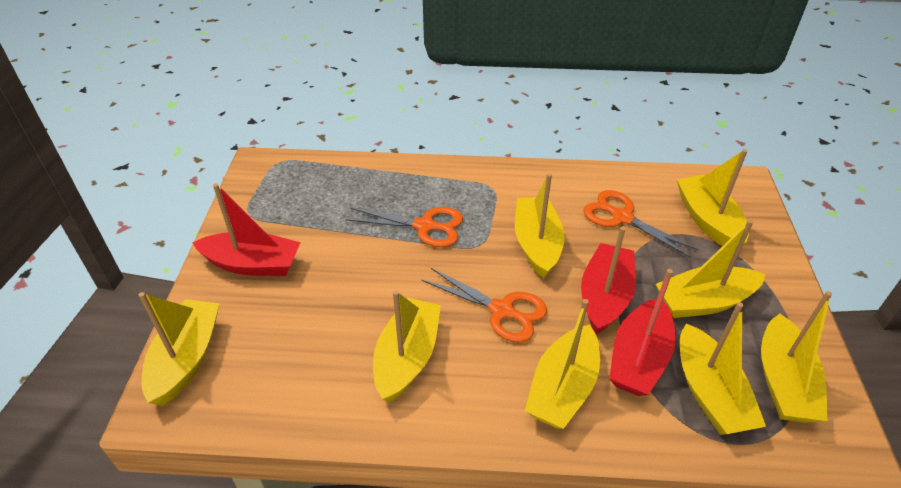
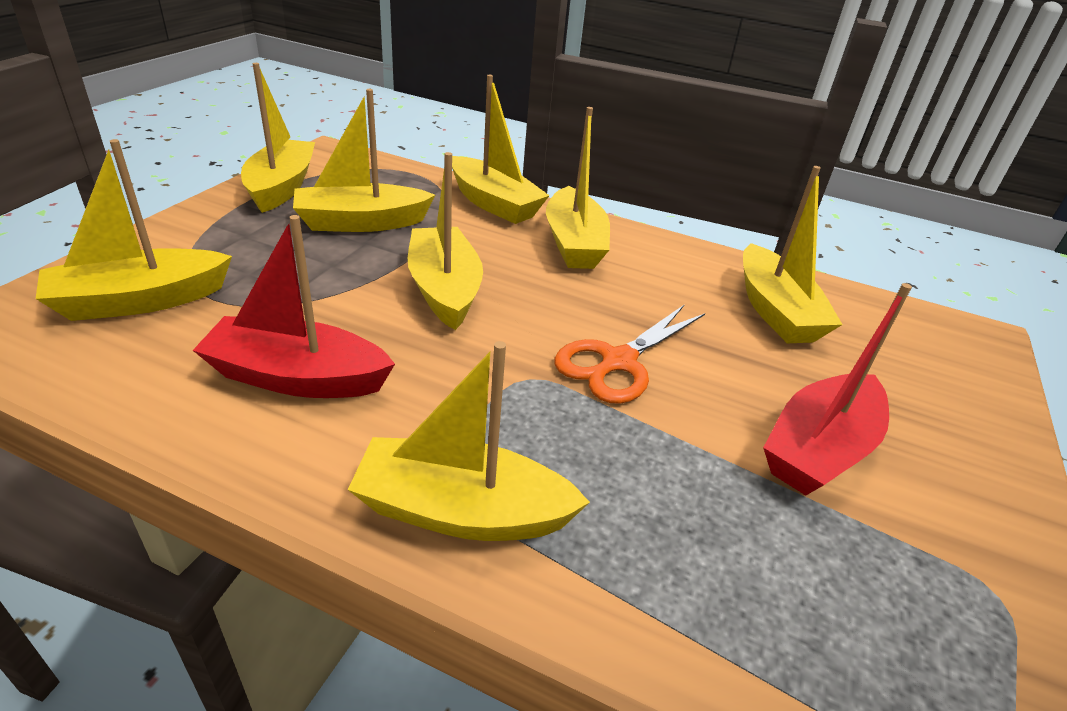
orange scissors: 3 -> 1
red boat: 3 -> 2

